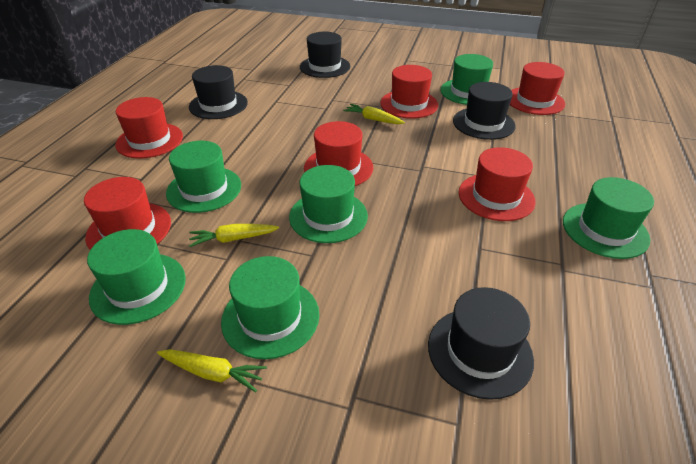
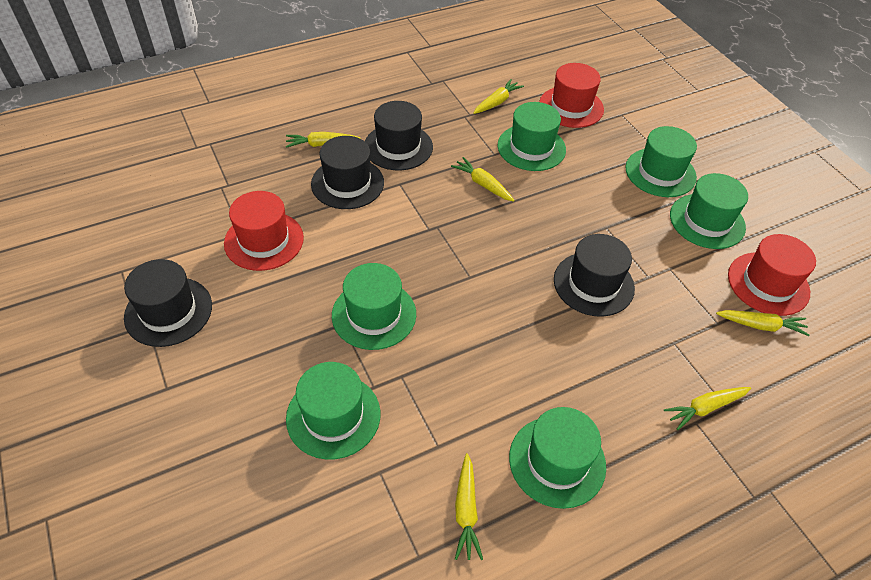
red hat: 6 -> 3
yellow carrot: 3 -> 6

